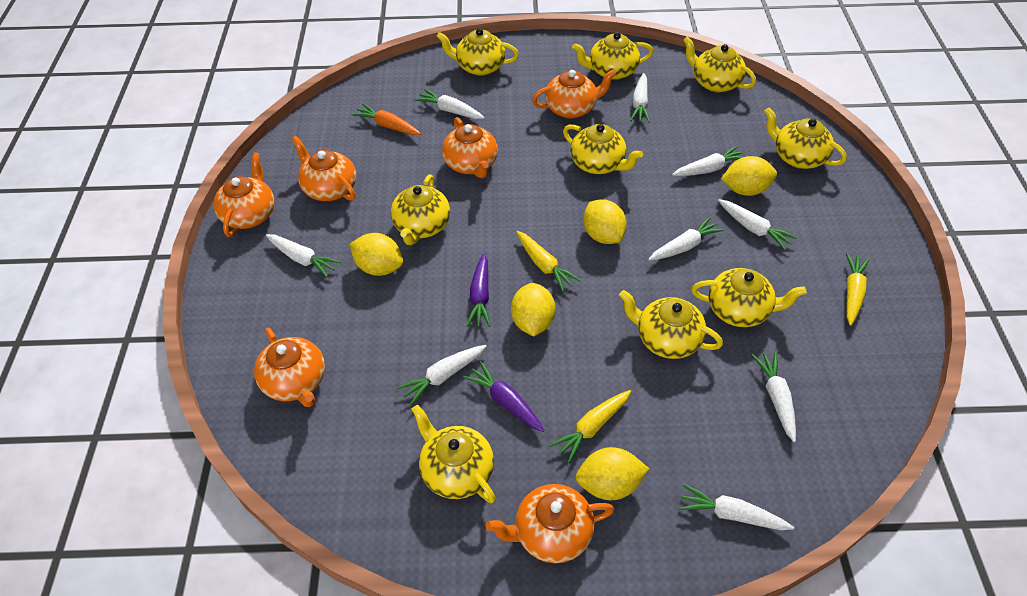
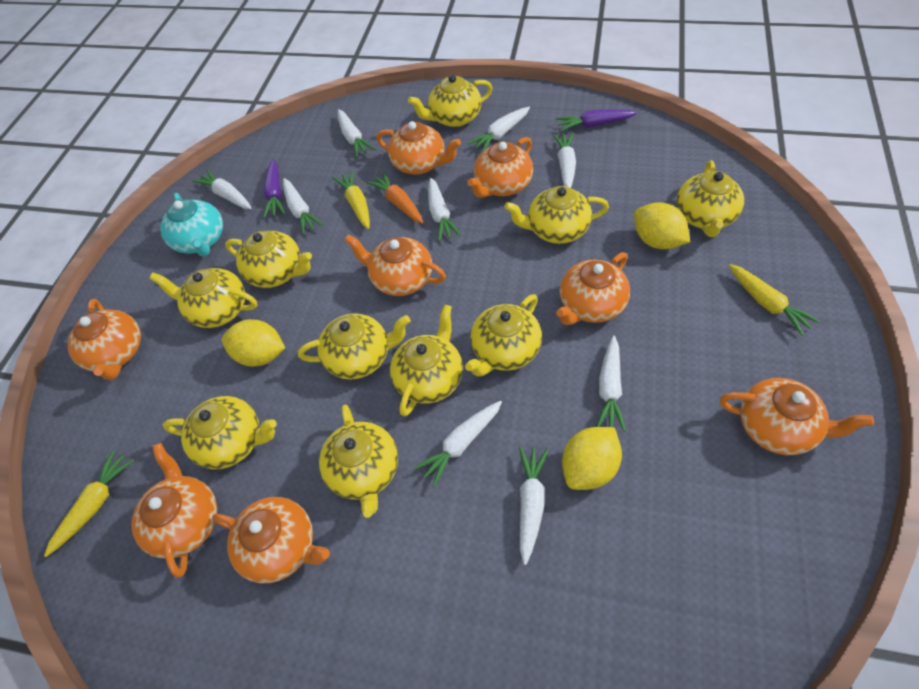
orange teapot: 6 -> 8
turquoise teapot: 0 -> 1
yellow lemon: 5 -> 3
yellow teapot: 9 -> 10

